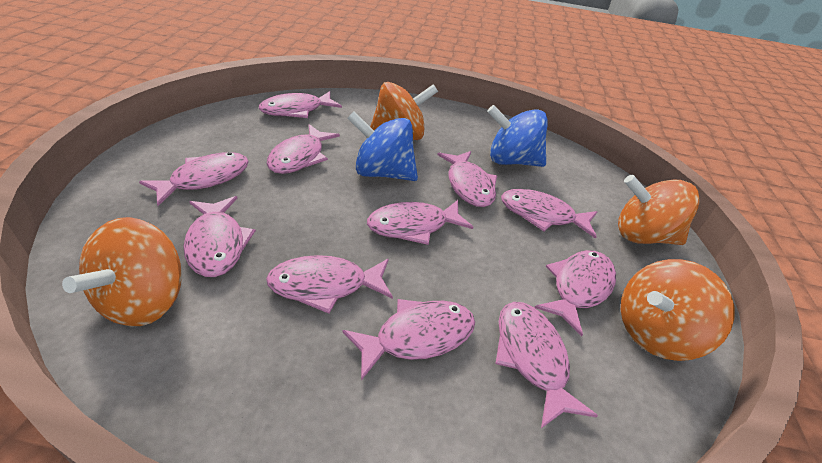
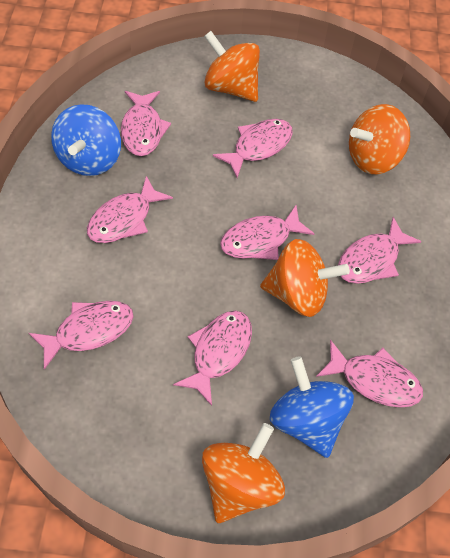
pink fish: 11 -> 8

